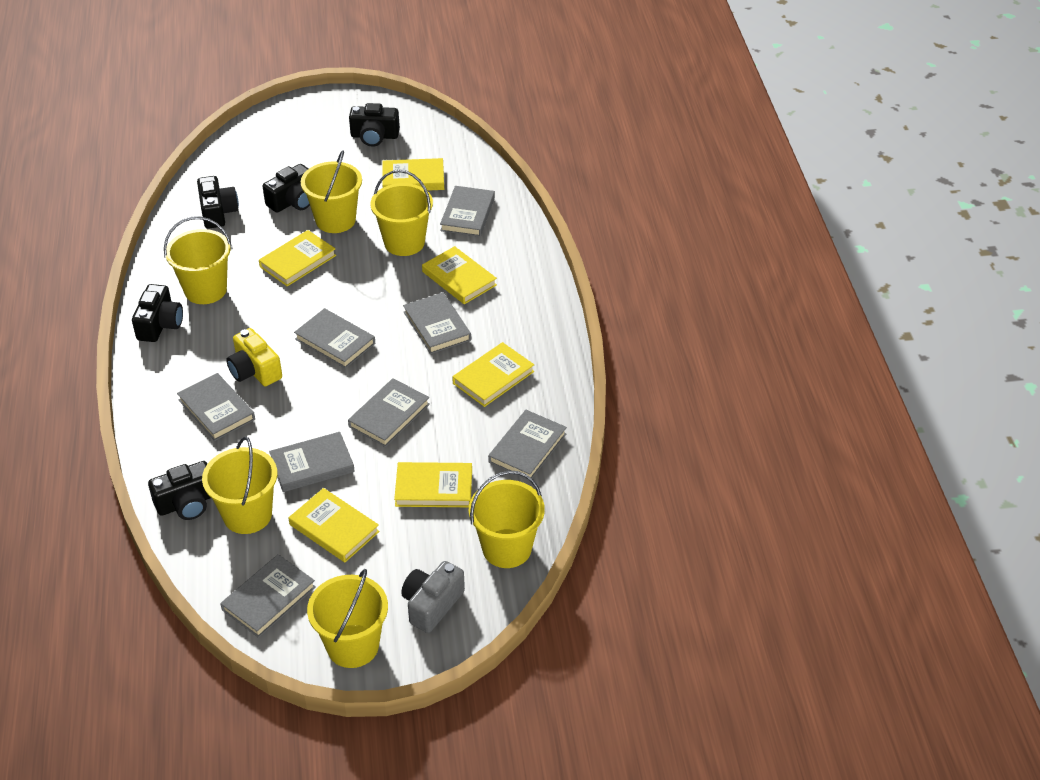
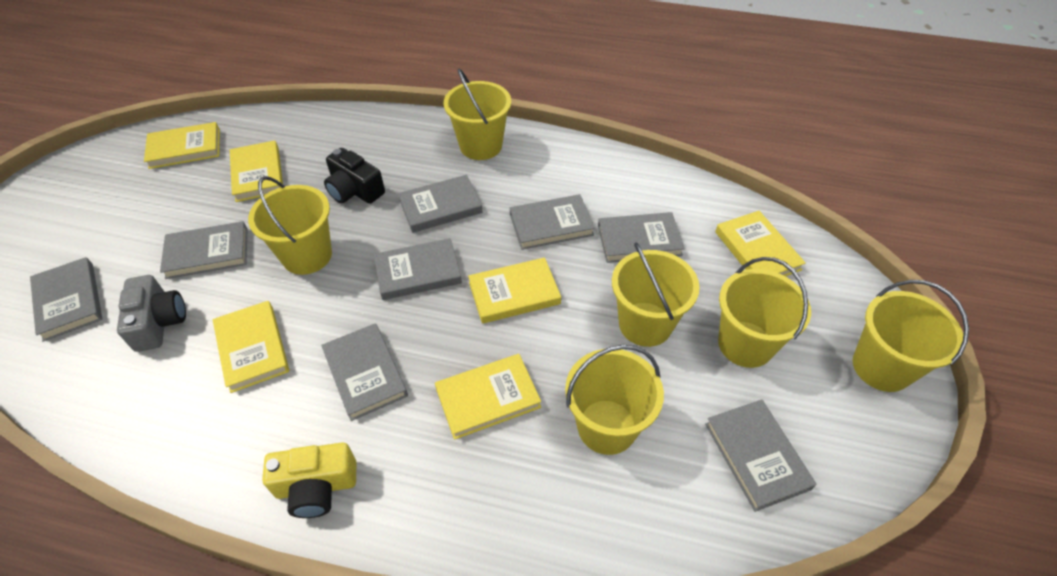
black camera: 5 -> 1

